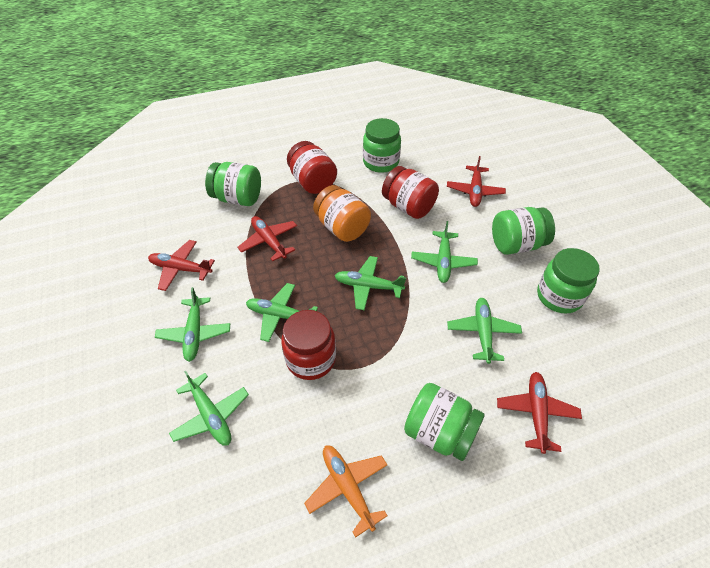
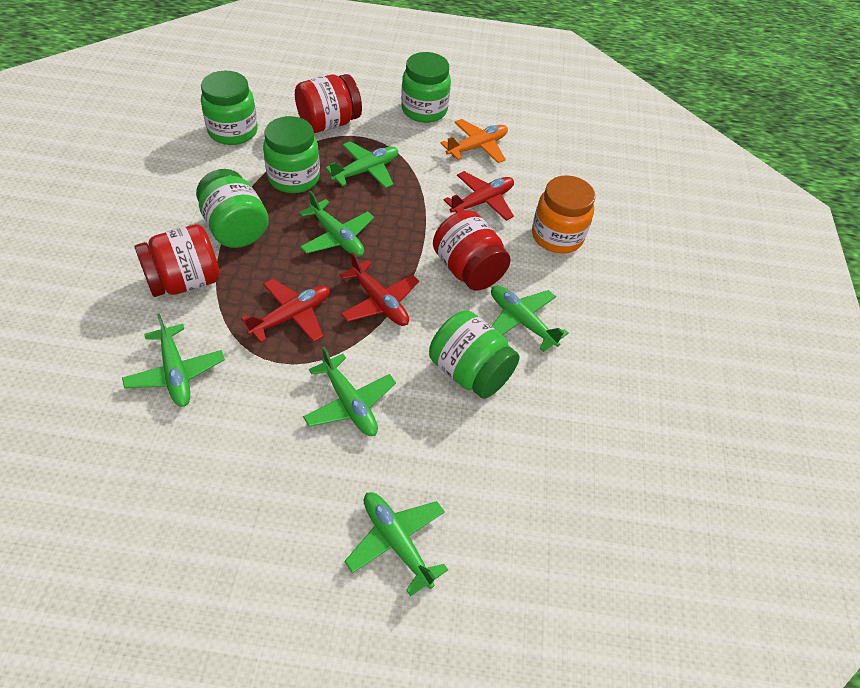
red plane: 4 -> 3

